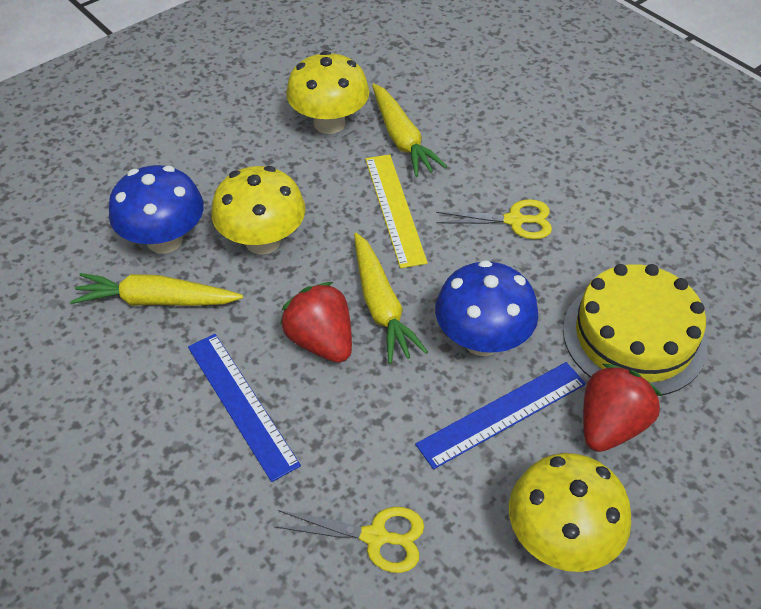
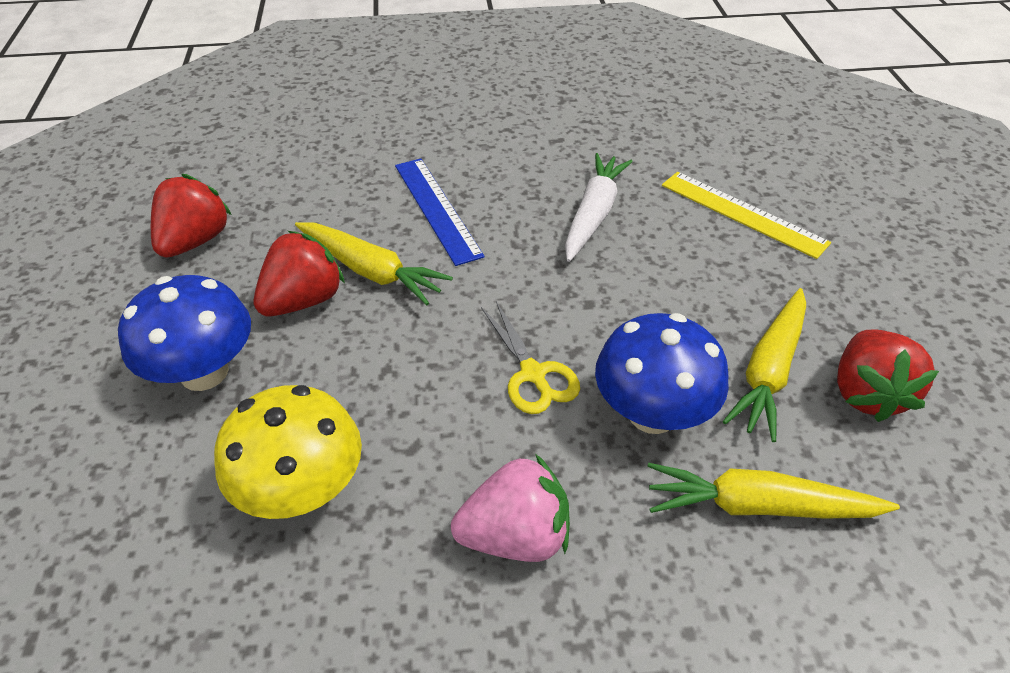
blue ruler: 2 -> 1
pink strawberry: 0 -> 1
red strawberry: 2 -> 3
white carrot: 0 -> 1
yellow cake: 1 -> 0
yellow mushroom: 3 -> 1
yellow scissors: 2 -> 1

